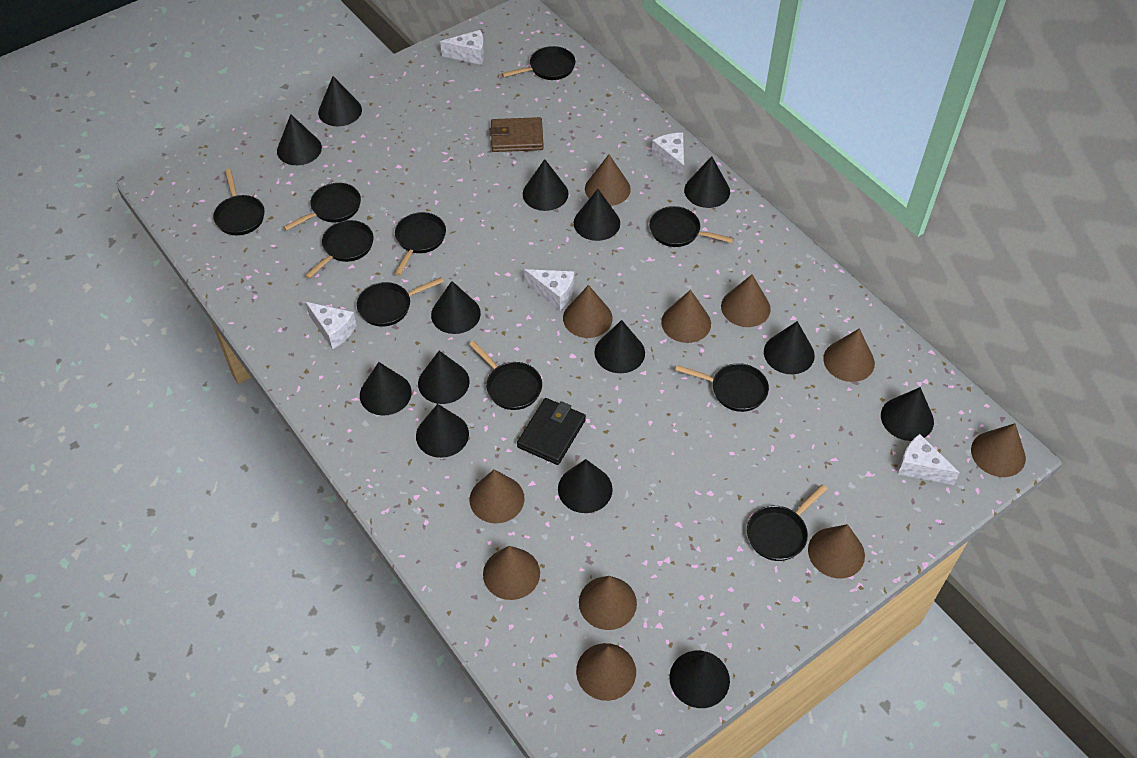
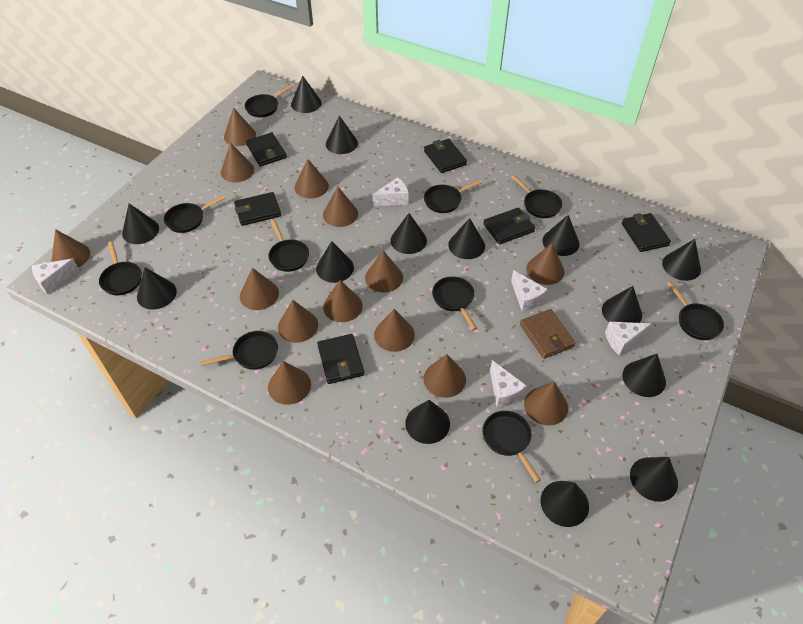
black wallet: 1 -> 6
brown cone: 11 -> 14

